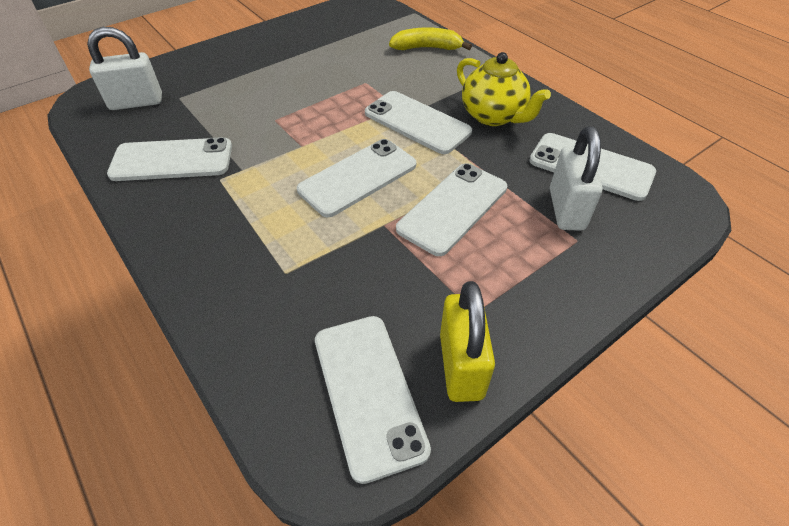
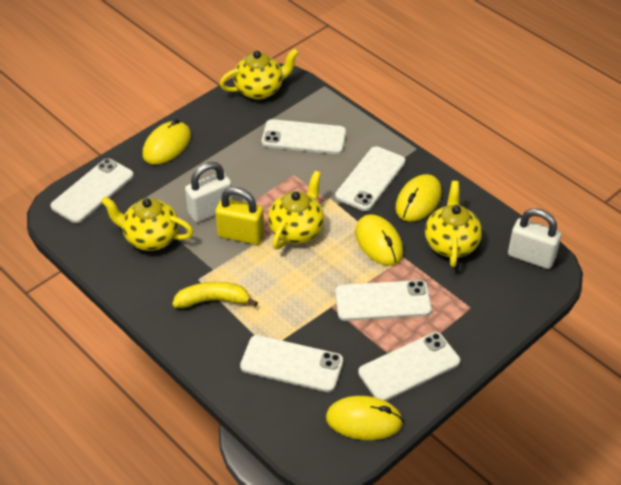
yellow mouse: 0 -> 4
yellow teapot: 1 -> 4

